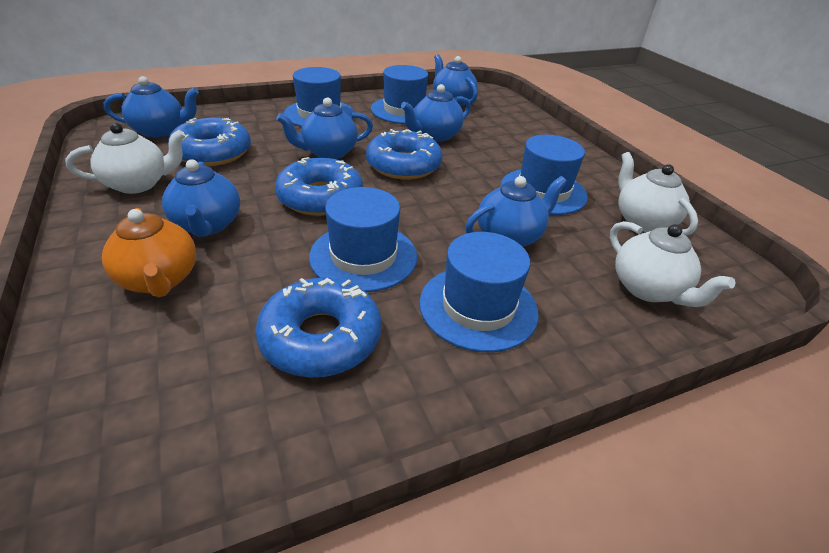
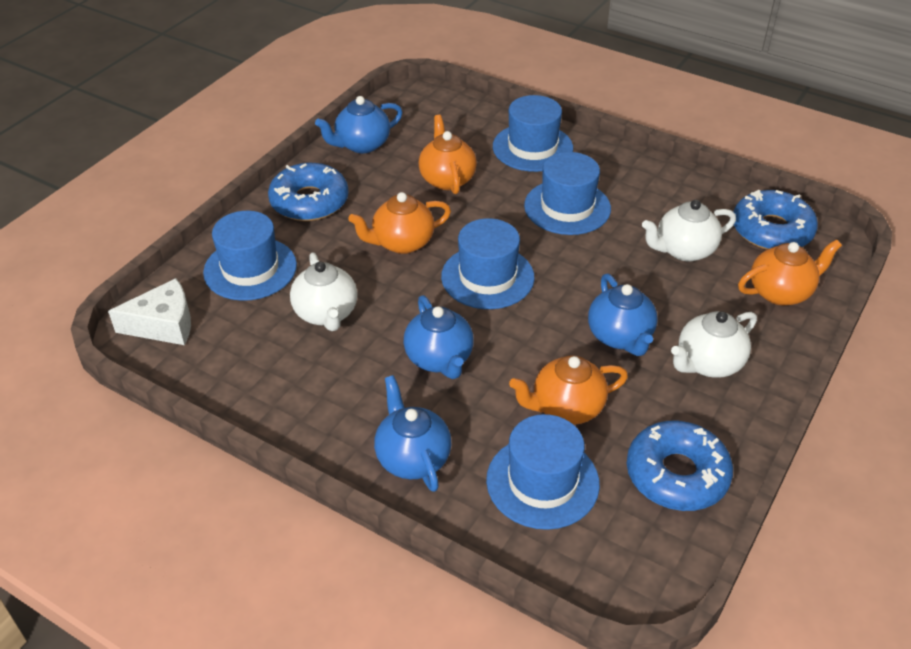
blue donut: 4 -> 3
blue teapot: 6 -> 4
orange teapot: 1 -> 4
white cheese: 0 -> 1

